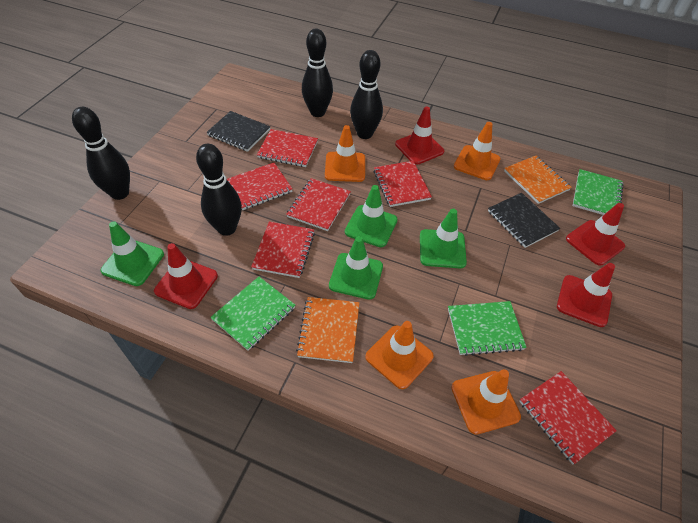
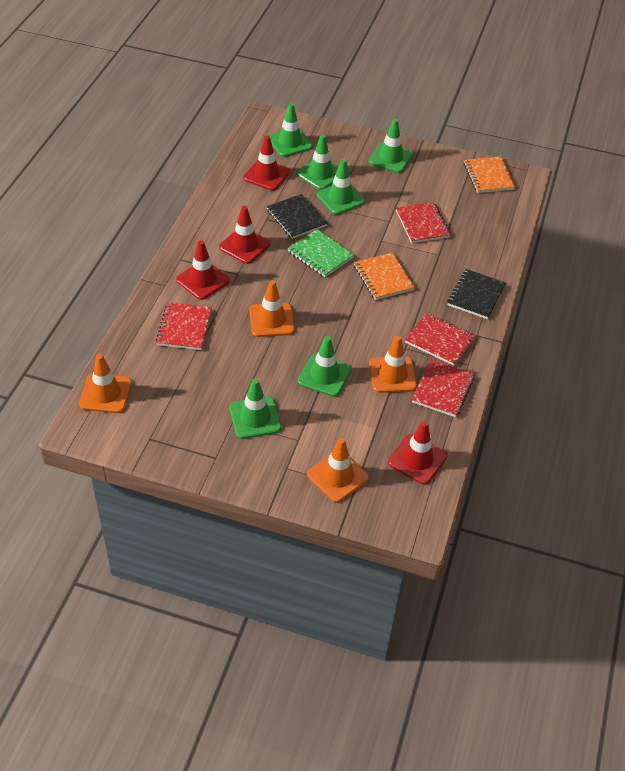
black bowling pin: 4 -> 0
green notebook: 3 -> 1
green traffic cone: 4 -> 6
red notebook: 6 -> 4

